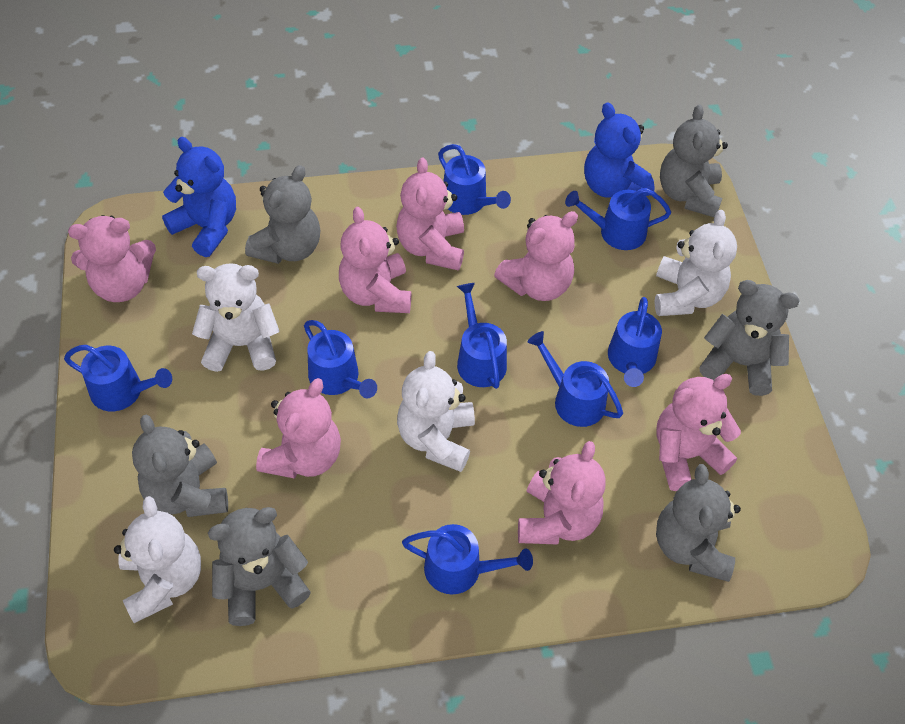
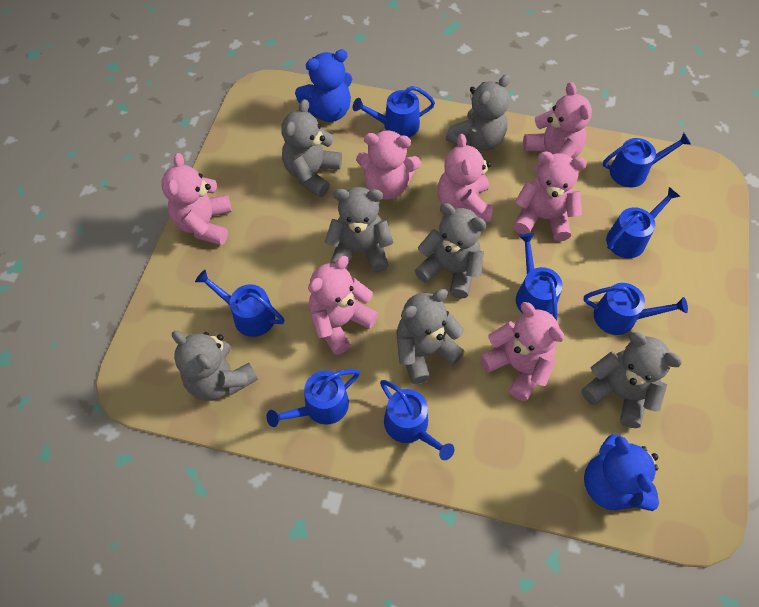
grey teddy bear: 6 -> 7
white teddy bear: 4 -> 0

